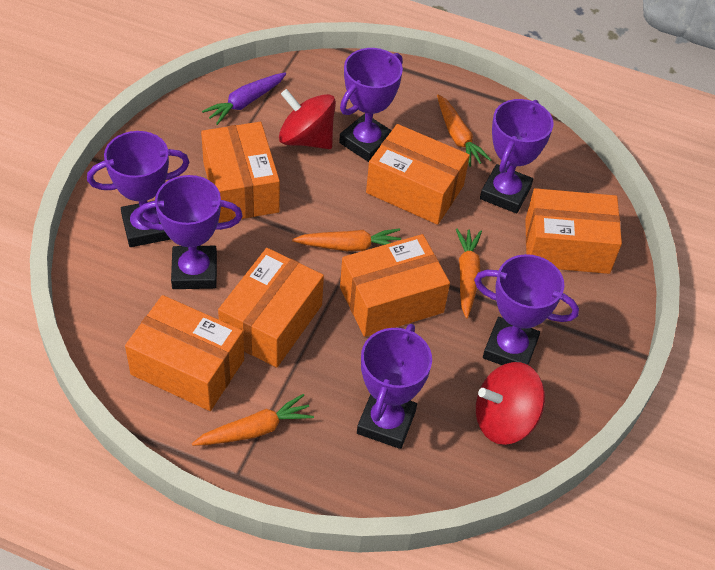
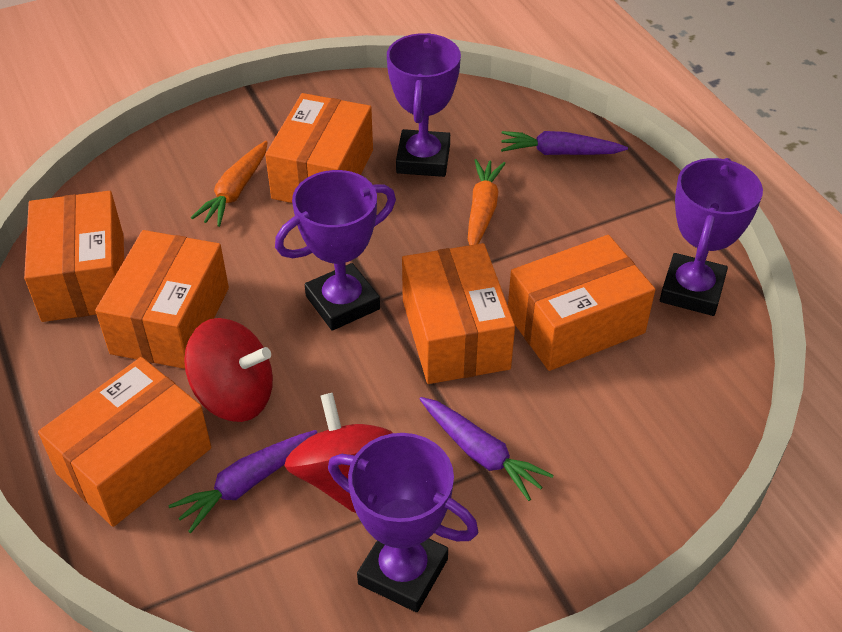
orange carrot: 4 -> 2
purple carrot: 1 -> 3
purple trophy: 6 -> 4

